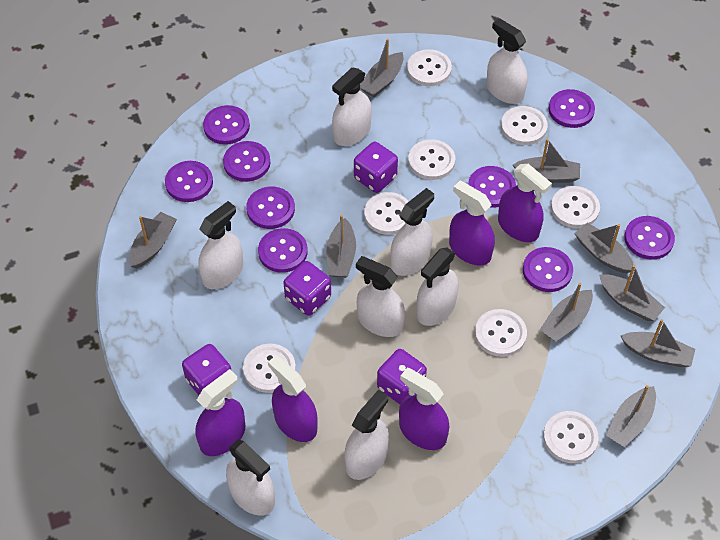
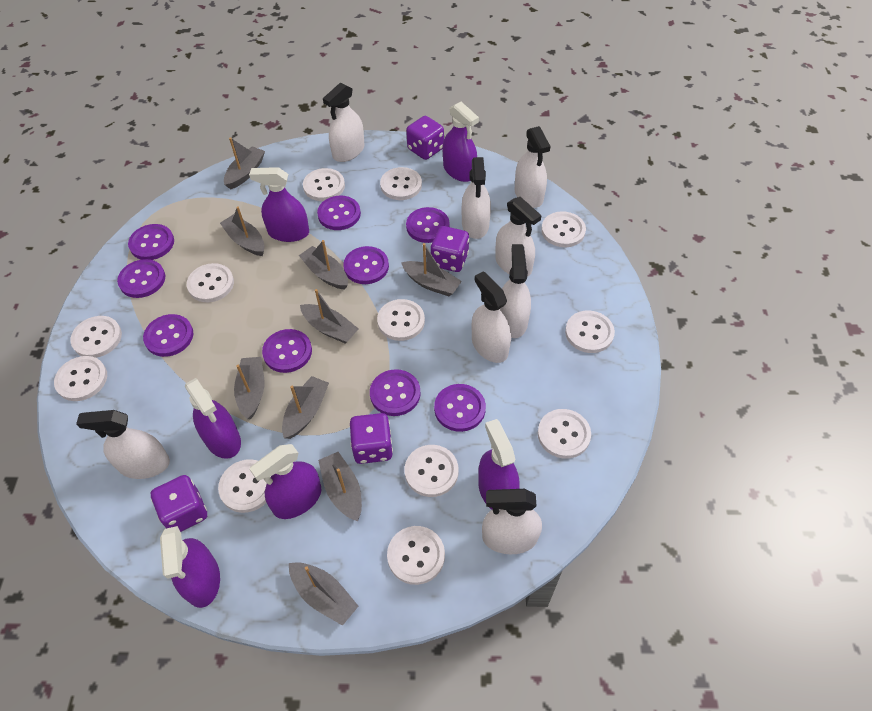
purple spray bottle: 5 -> 6
white button: 8 -> 12

